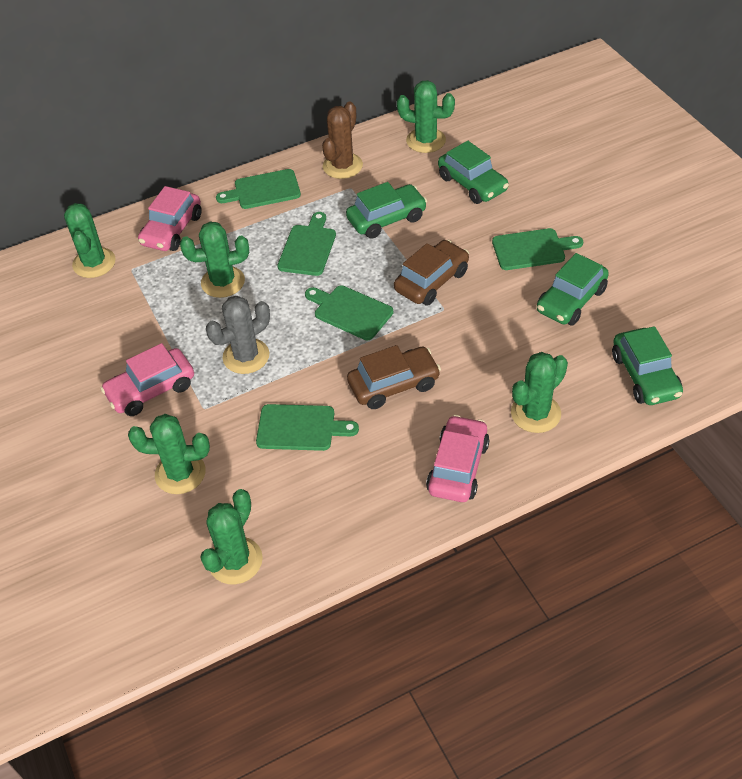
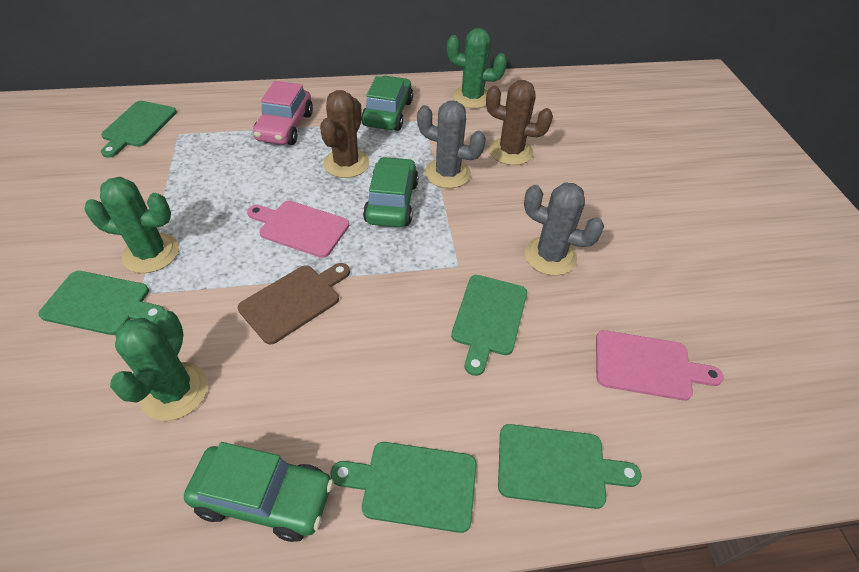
brown cactus: 1 -> 2
brown car: 2 -> 0
brown cutting board: 0 -> 1
green cactus: 6 -> 3
green car: 4 -> 3
grey cactus: 1 -> 2
pink car: 3 -> 1
pink cutting board: 0 -> 2

